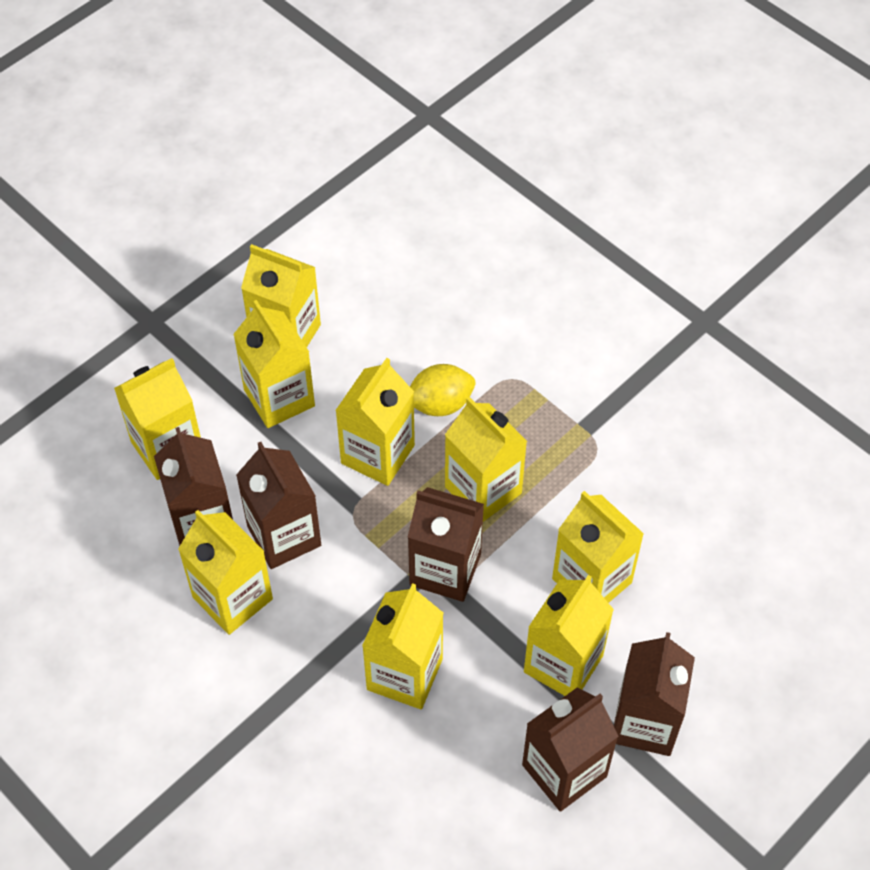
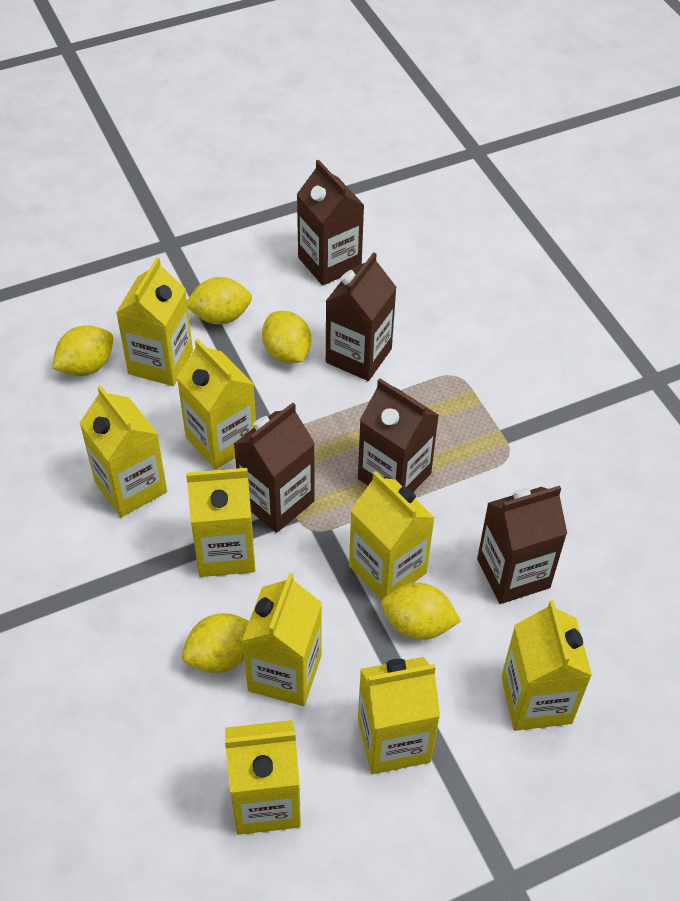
yellow lemon: 1 -> 5

